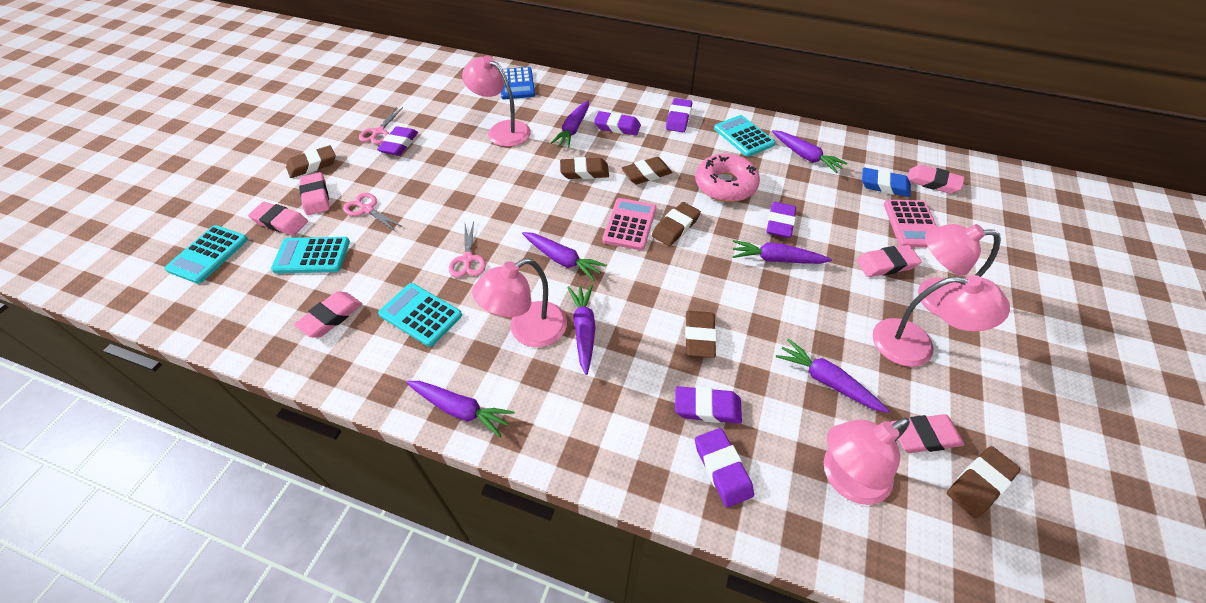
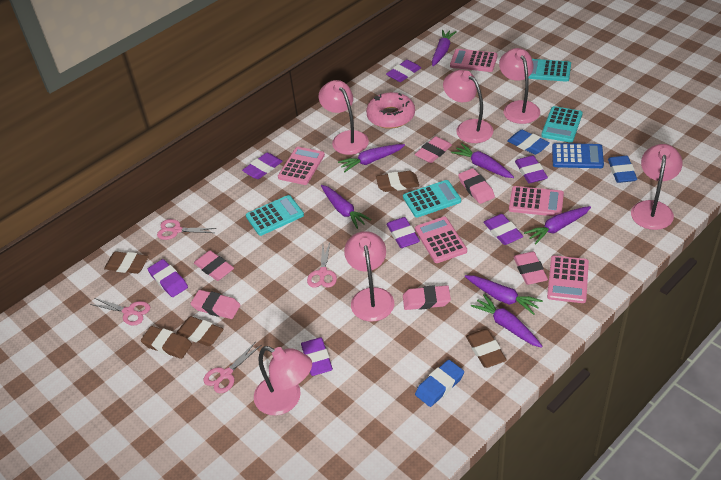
blue eraser: 1 -> 3
brown eraser: 6 -> 5
pink calculator: 2 -> 5
pink lamp: 5 -> 6
pink scissors: 3 -> 4
purple eraser: 6 -> 7

